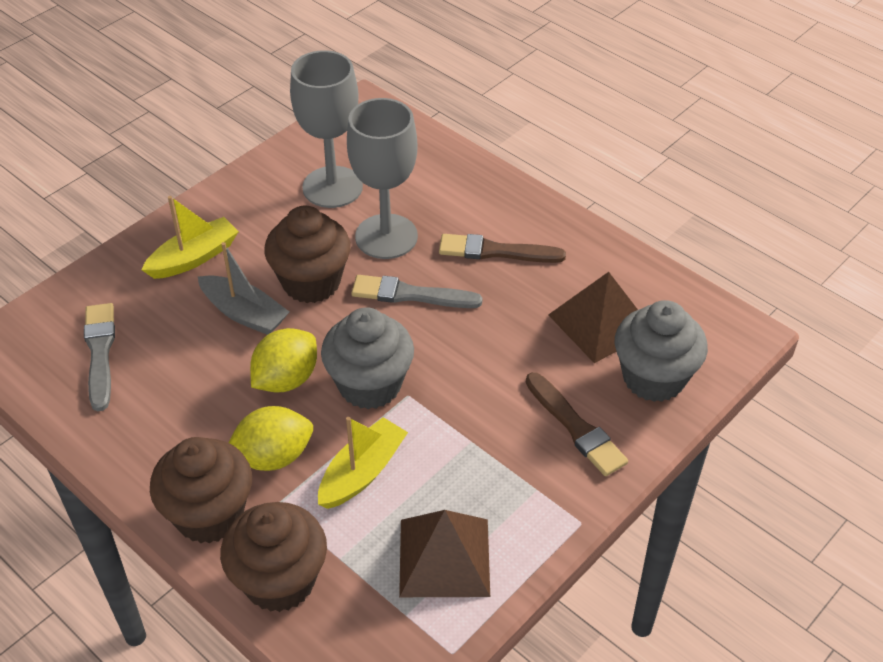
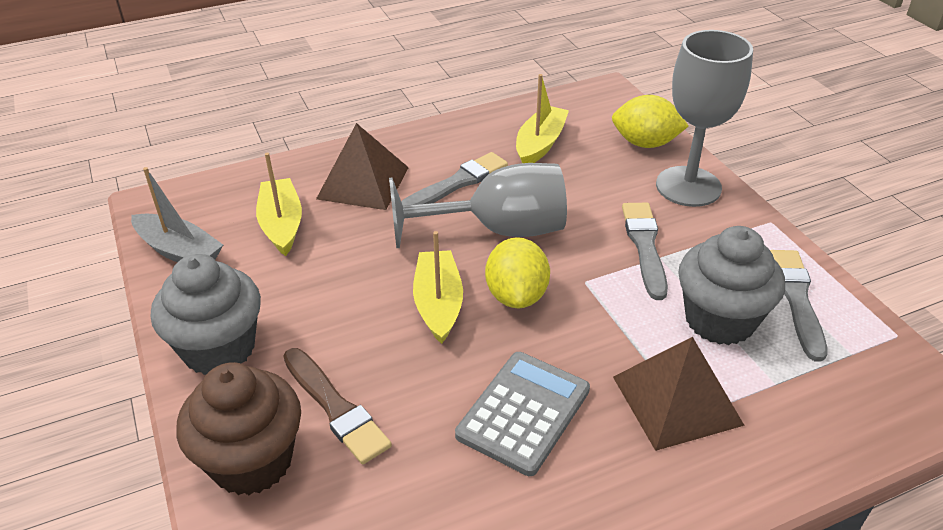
brown brush: 2 -> 1
brown cupcake: 3 -> 1
grey brush: 2 -> 3
grey calculator: 0 -> 1
yellow boat: 2 -> 3

